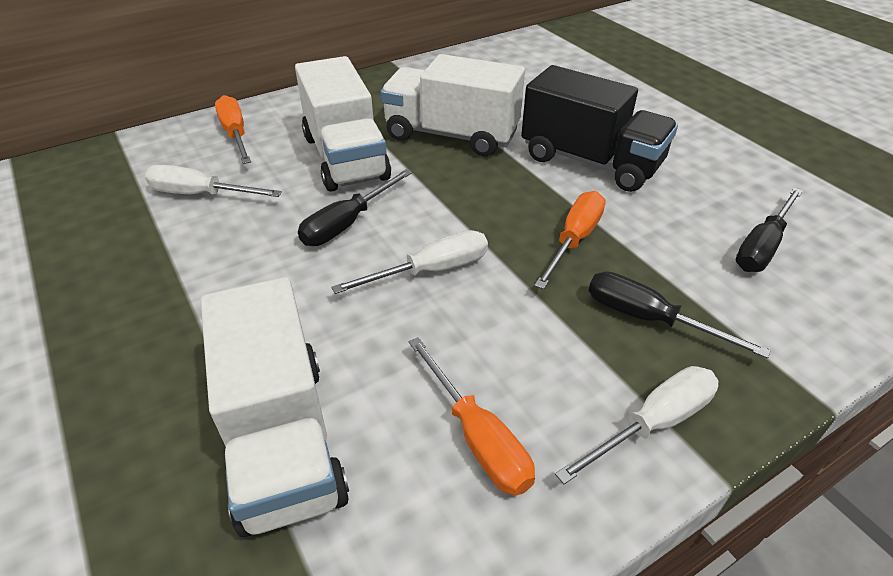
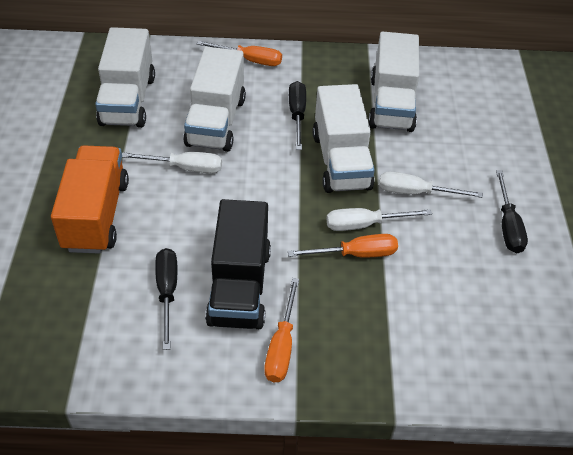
orange truck: 0 -> 1
white truck: 3 -> 4

